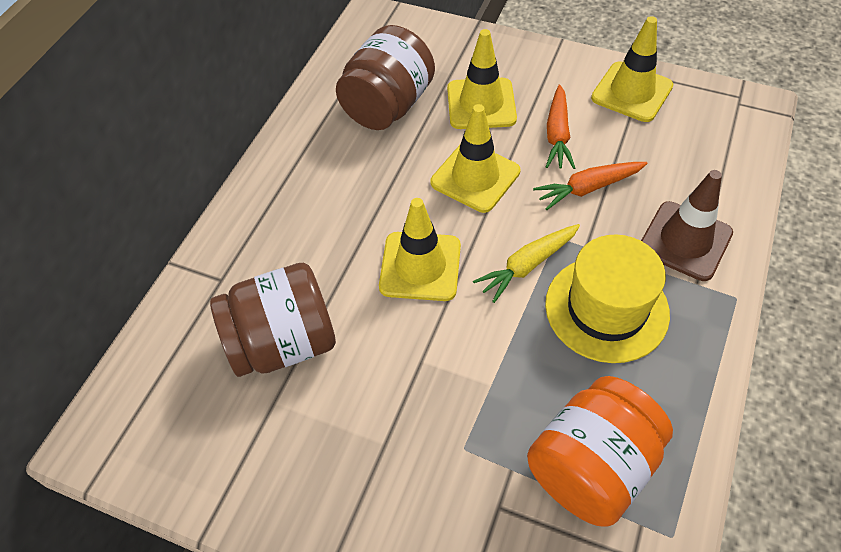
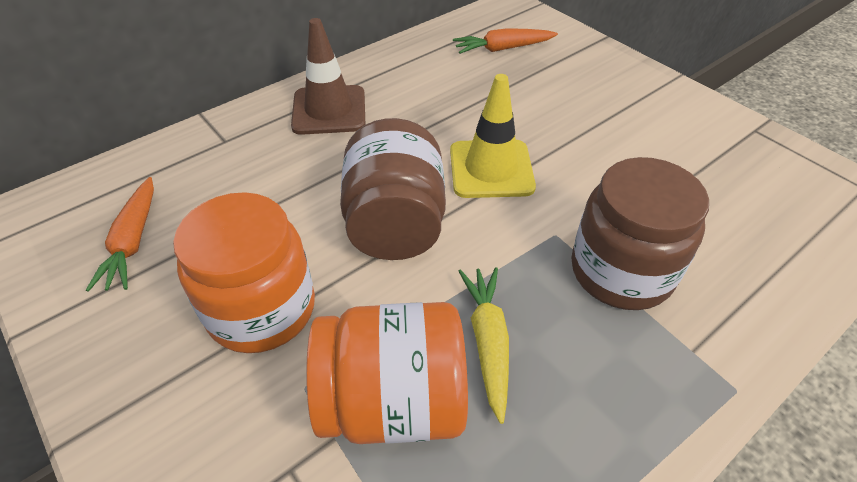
orange jar: 1 -> 2
yellow hat: 1 -> 0
yellow traffic cone: 4 -> 1

